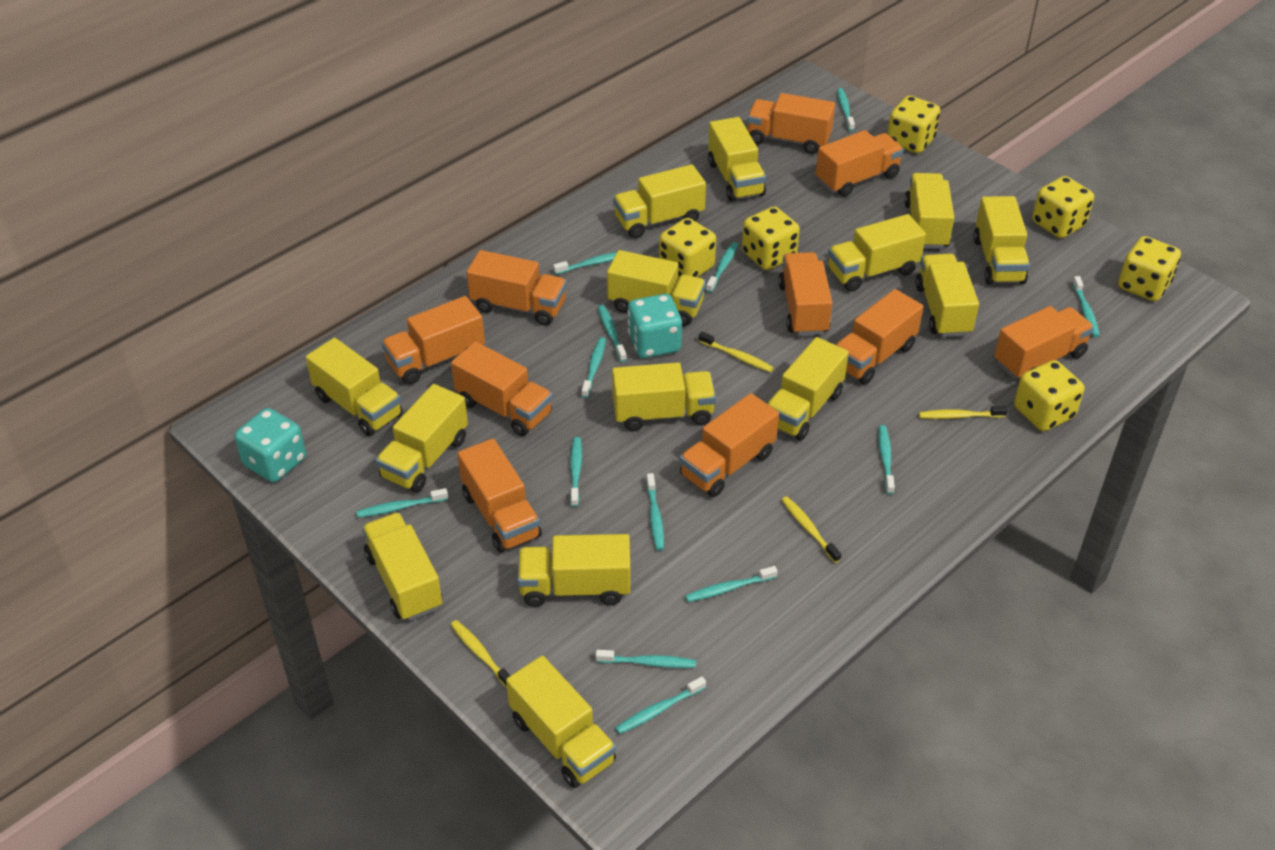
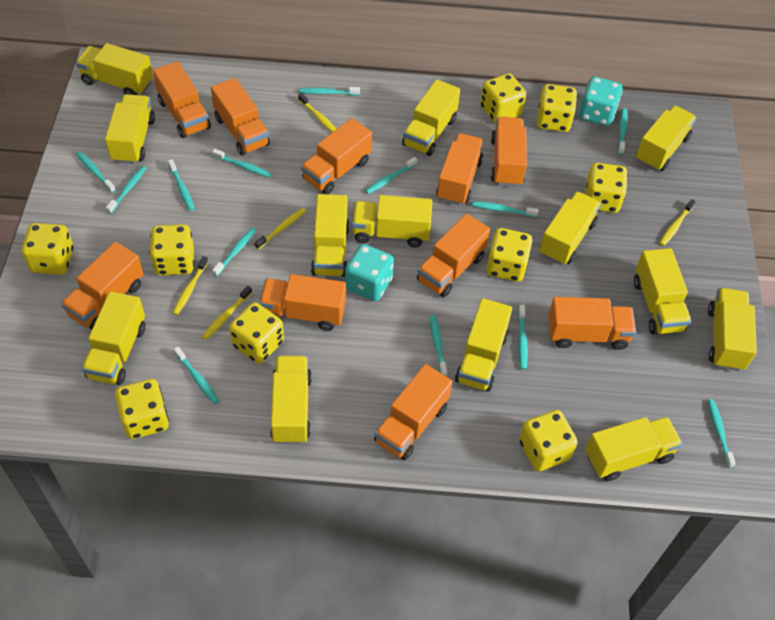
yellow dice: 6 -> 9
yellow toothbrush: 4 -> 5
yellow truck: 14 -> 13

